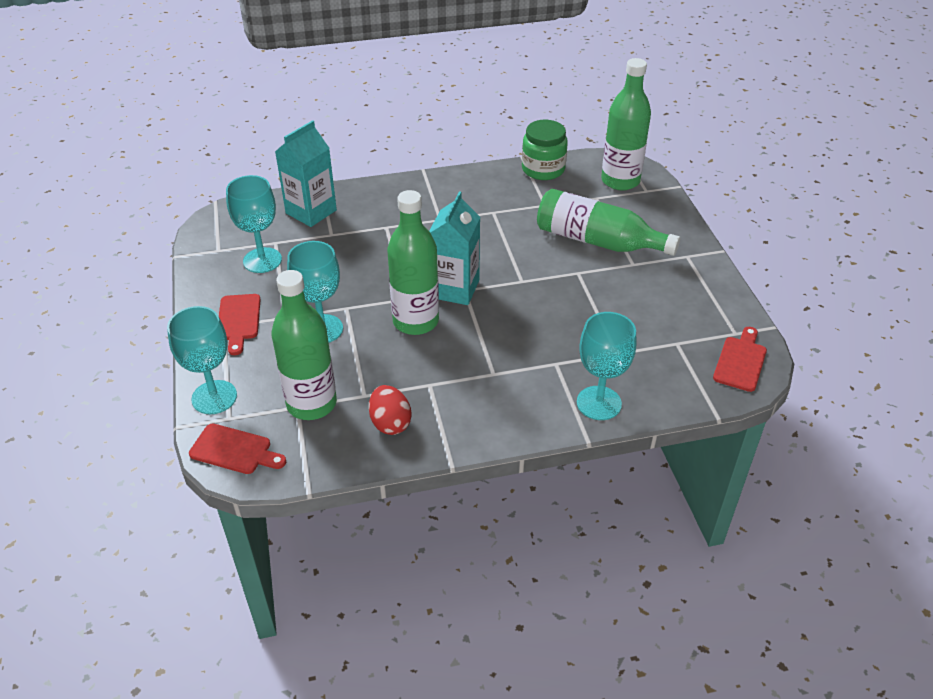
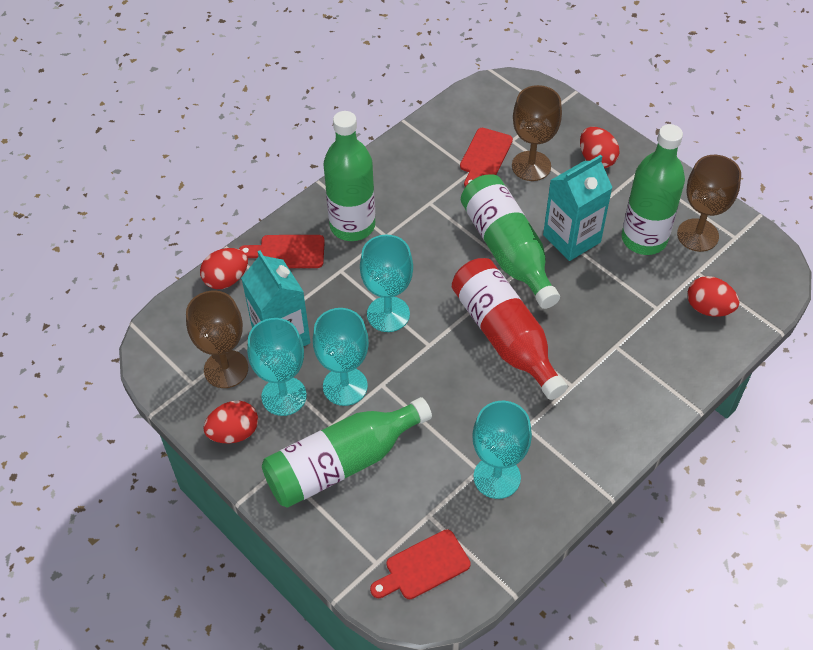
brown goblet: 0 -> 3
green jar: 1 -> 0
red bottle: 0 -> 1
red egg: 1 -> 4

